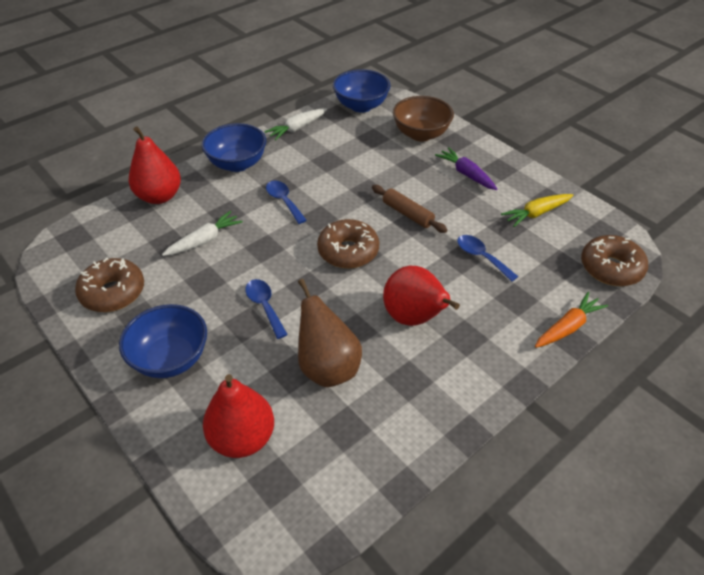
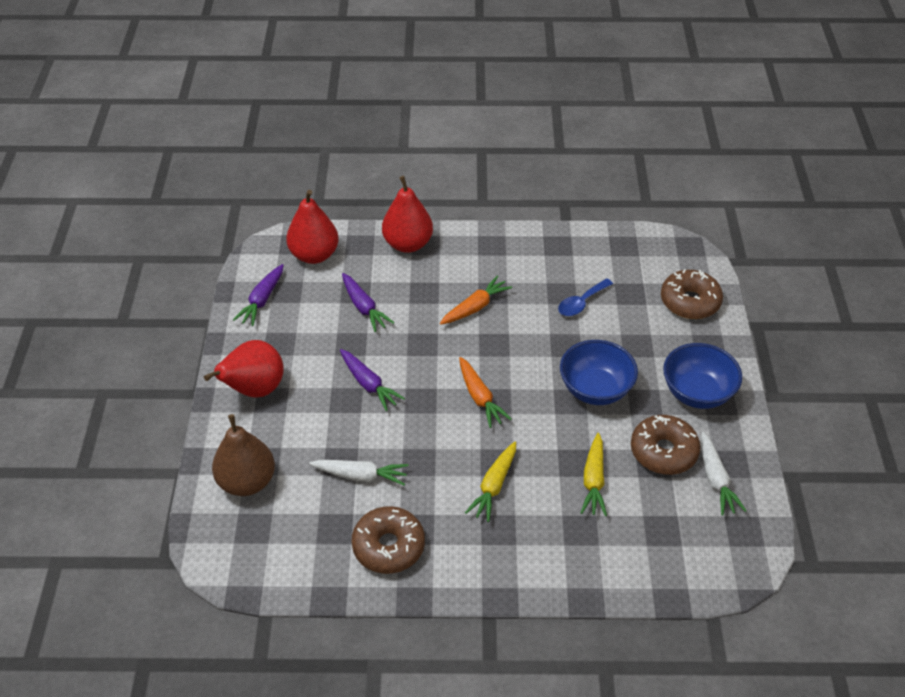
blue bowl: 3 -> 2
blue spoon: 3 -> 1
brown bowl: 1 -> 0
brown rolling pin: 1 -> 0
orange carrot: 1 -> 2
purple carrot: 1 -> 3
yellow carrot: 1 -> 2

